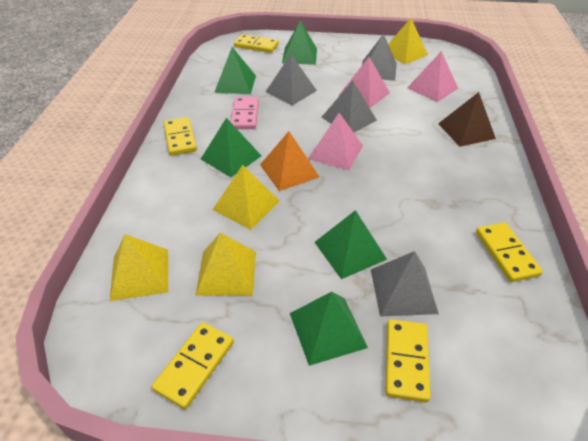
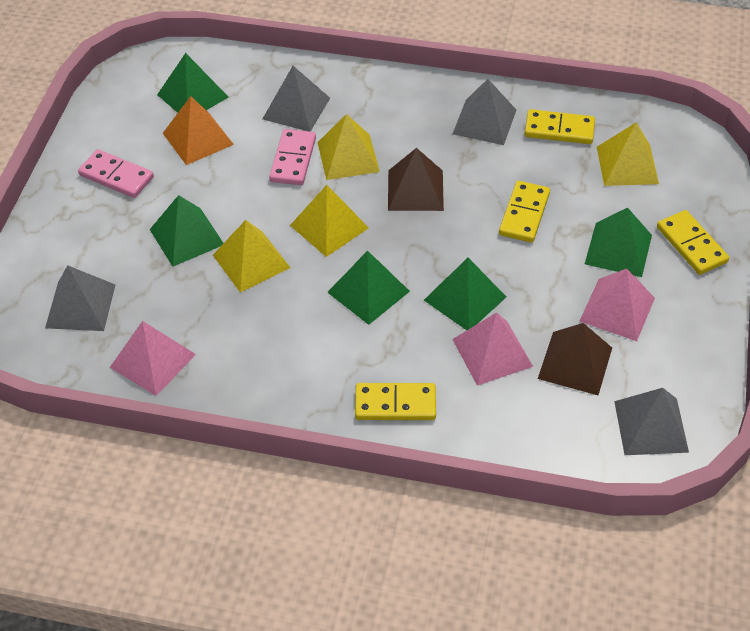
brown pyramid: 1 -> 2
pink domino: 1 -> 2
yellow domino: 5 -> 4

